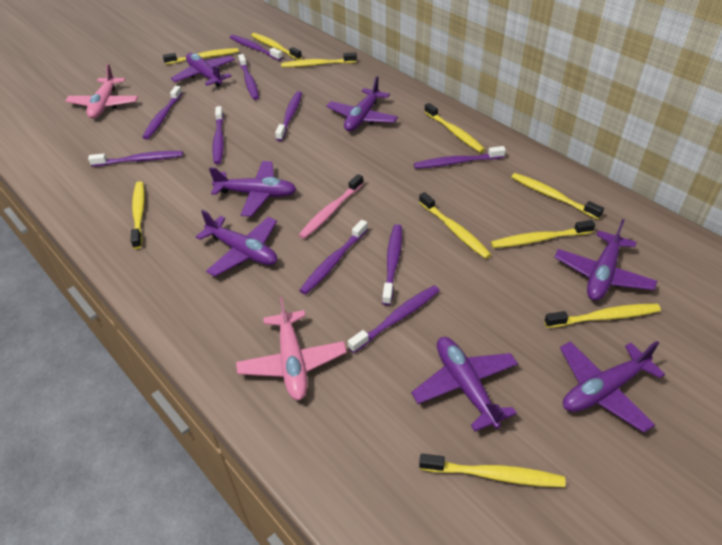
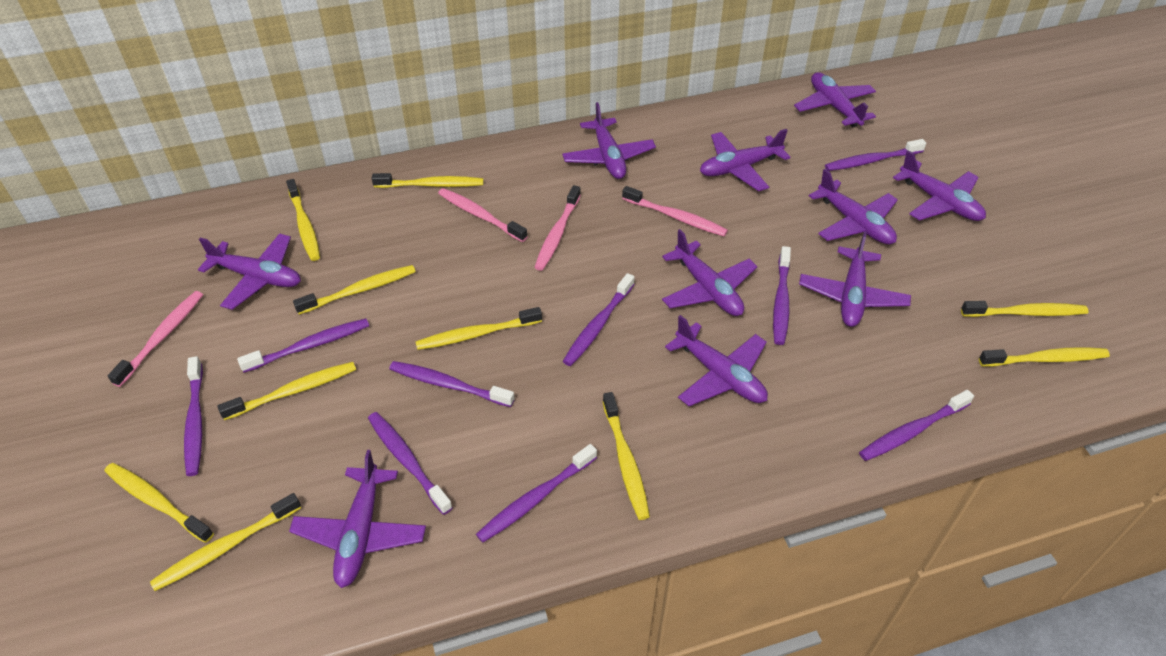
pink plane: 2 -> 0
pink toothbrush: 1 -> 4
purple plane: 7 -> 10
purple toothbrush: 10 -> 9

